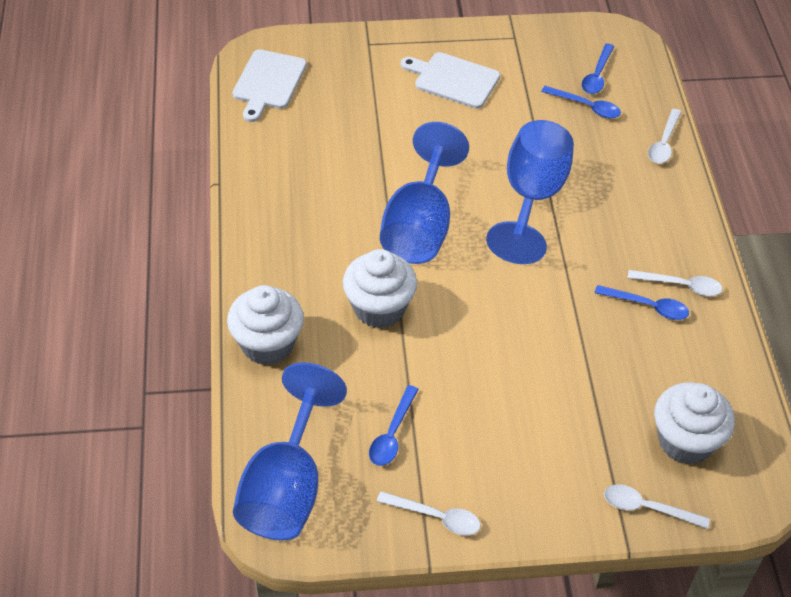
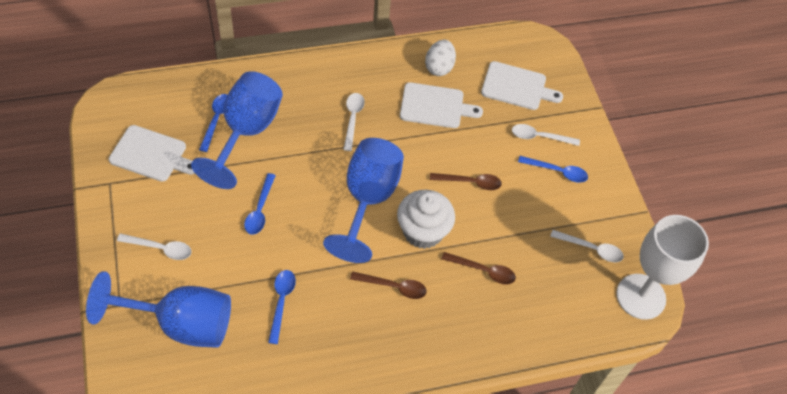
brown spoon: 0 -> 3
white cupcake: 3 -> 1
white cutting board: 2 -> 3
white egg: 0 -> 1
white goblet: 0 -> 1

